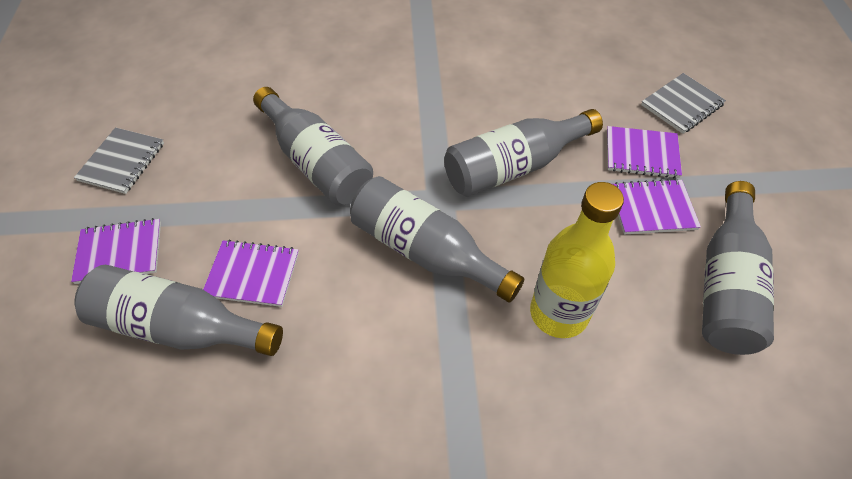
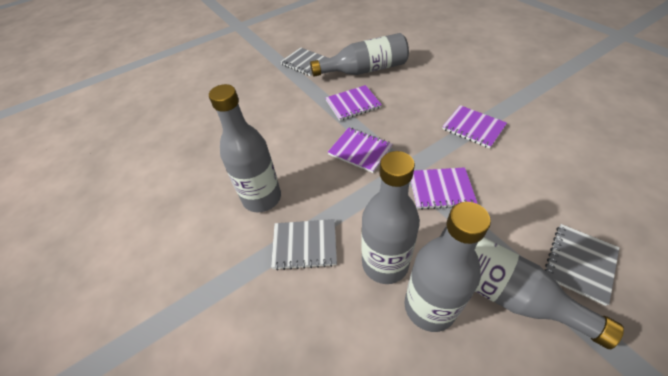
grey notebook: 2 -> 3
yellow bottle: 1 -> 0

